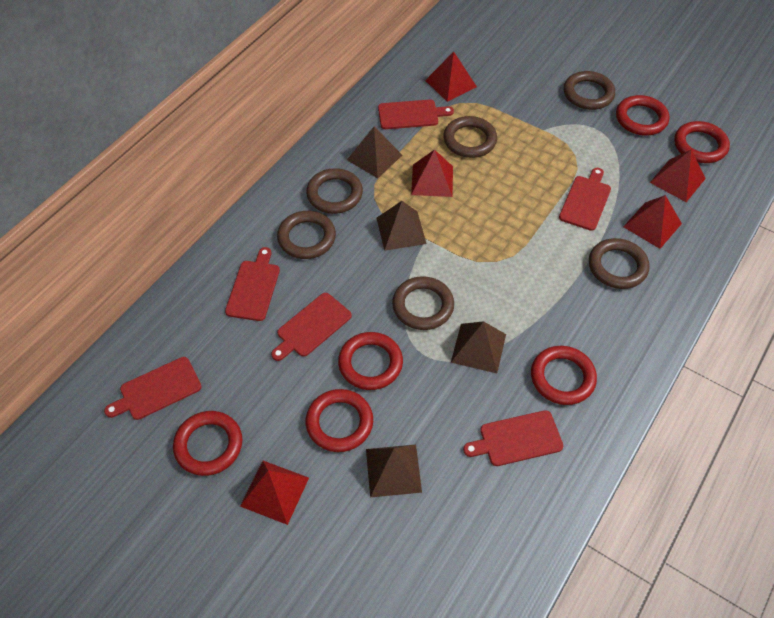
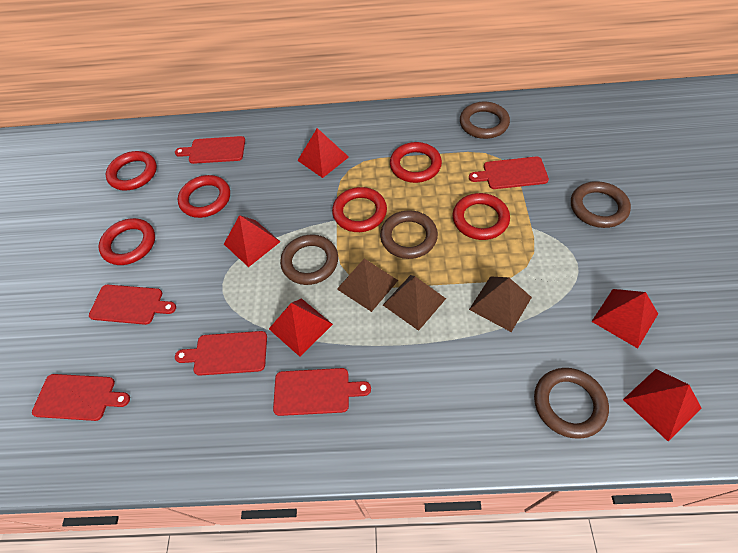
brown pyramid: 4 -> 3
brown ring: 6 -> 5

